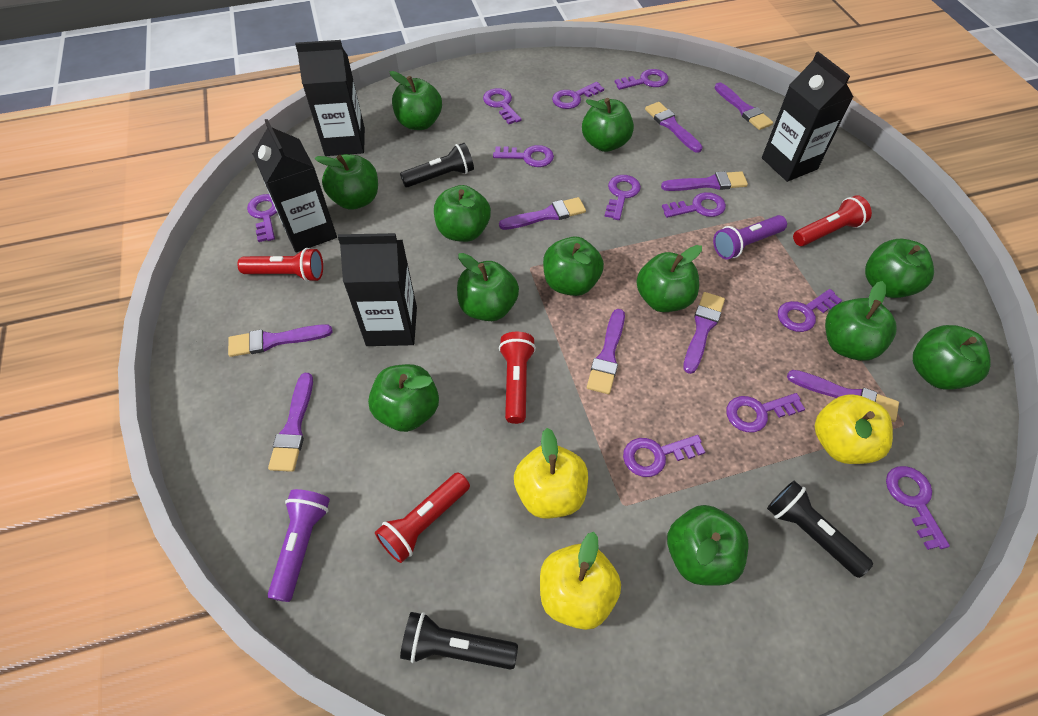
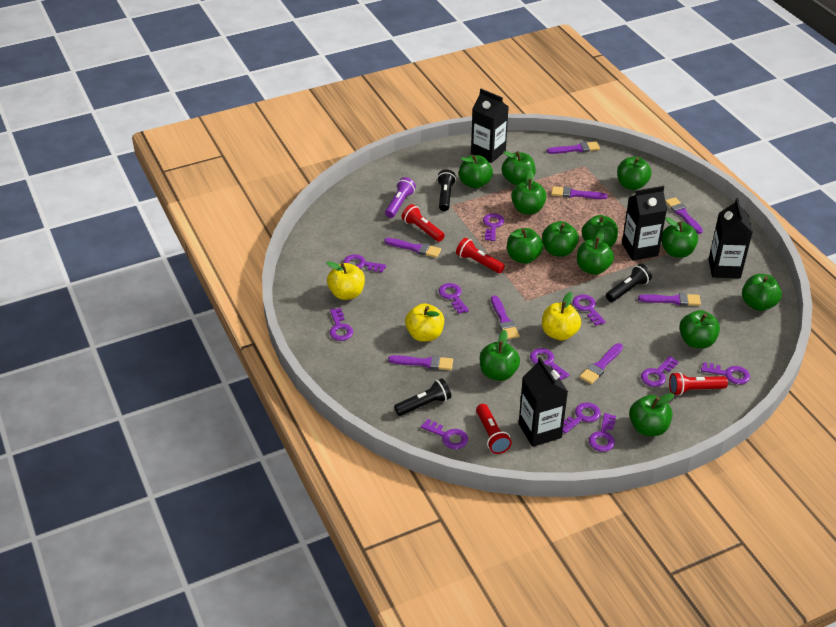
green apple: 12 -> 13
purple brush: 9 -> 8
purple flashlight: 2 -> 1

